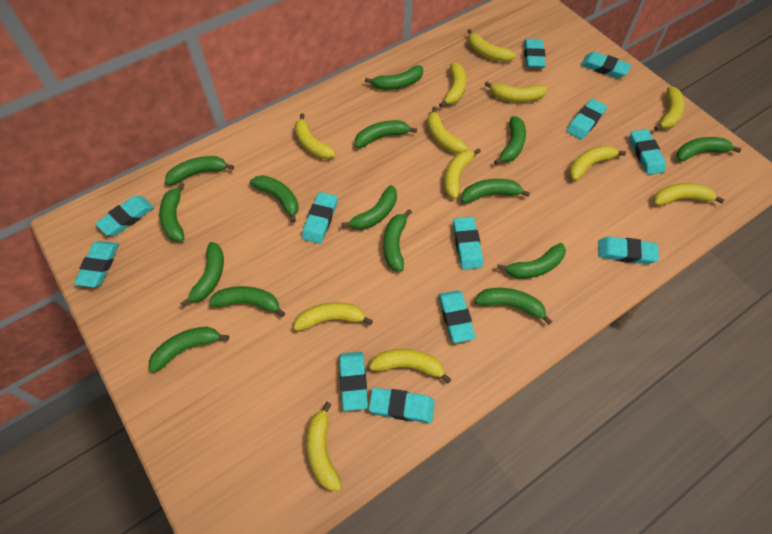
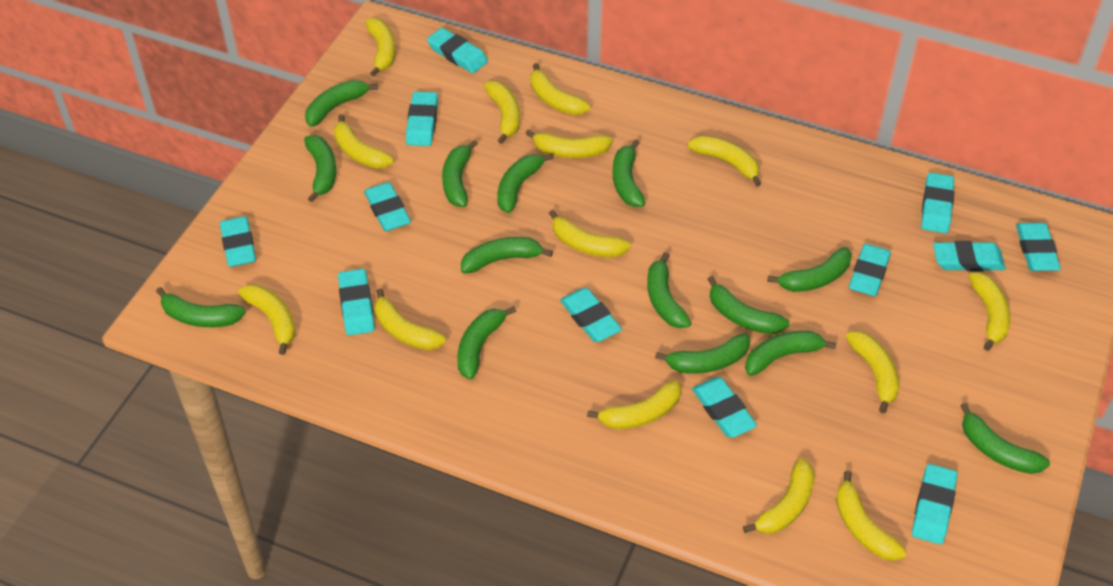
green banana: 15 -> 14
yellow banana: 12 -> 14

